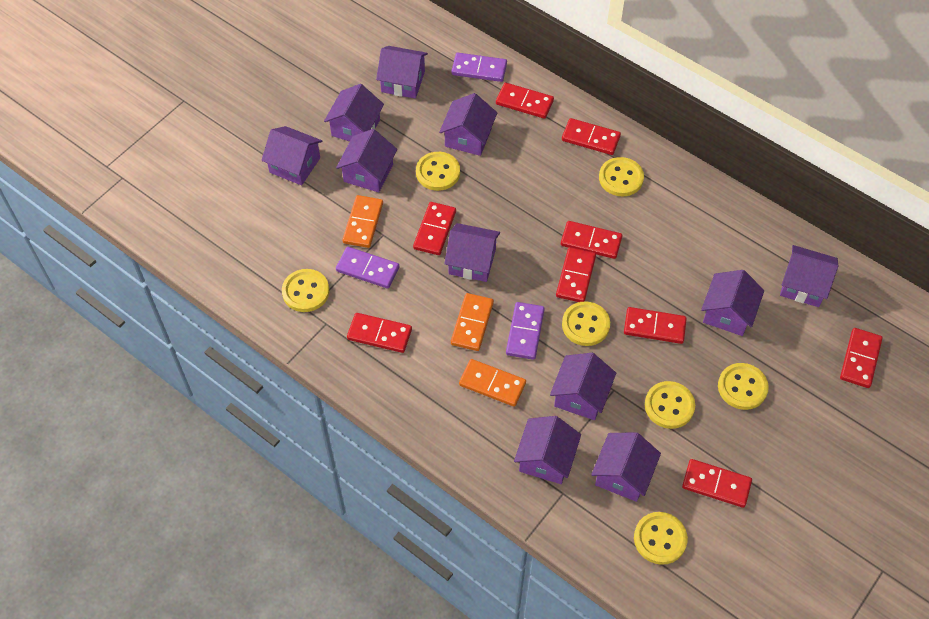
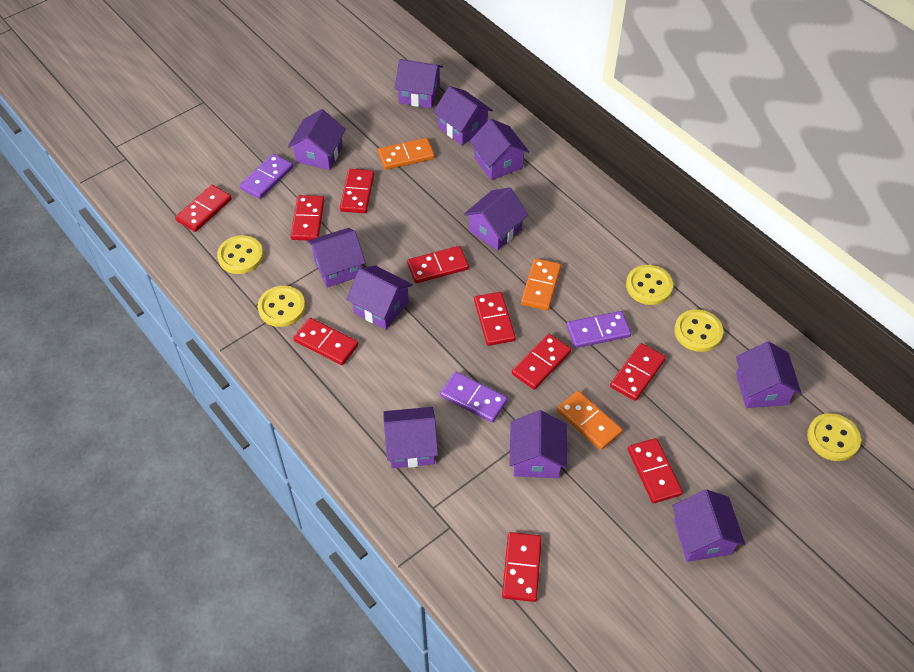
red domino: 9 -> 10
yellow button: 7 -> 5

